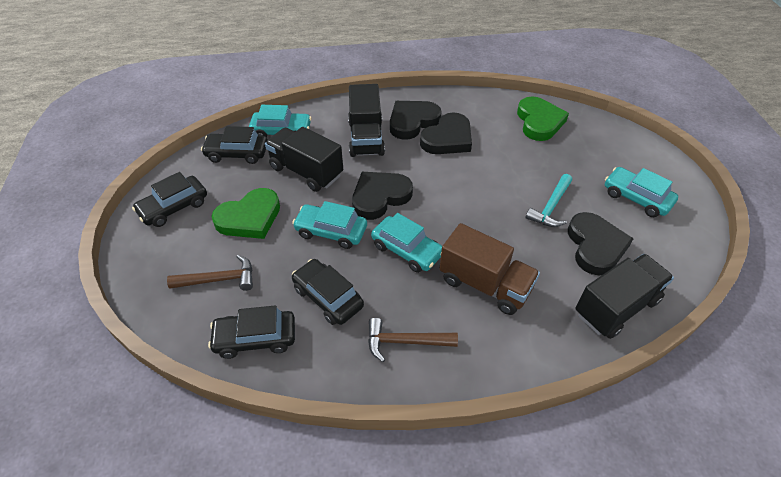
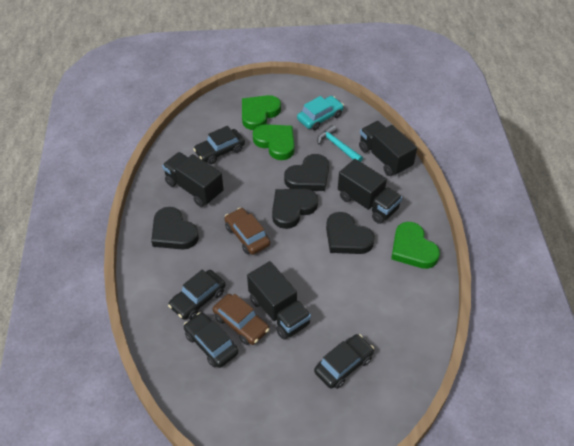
black truck: 3 -> 4
brown car: 0 -> 2
brown hammer: 2 -> 0
brown truck: 1 -> 0
green heart: 2 -> 3
turquoise car: 4 -> 1

